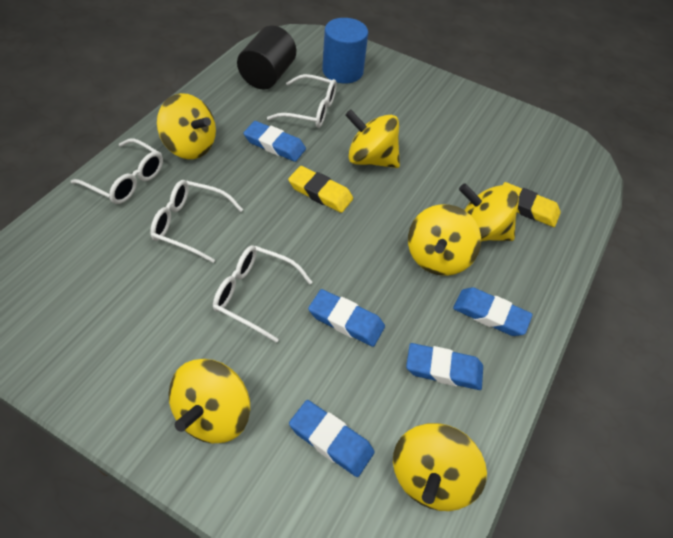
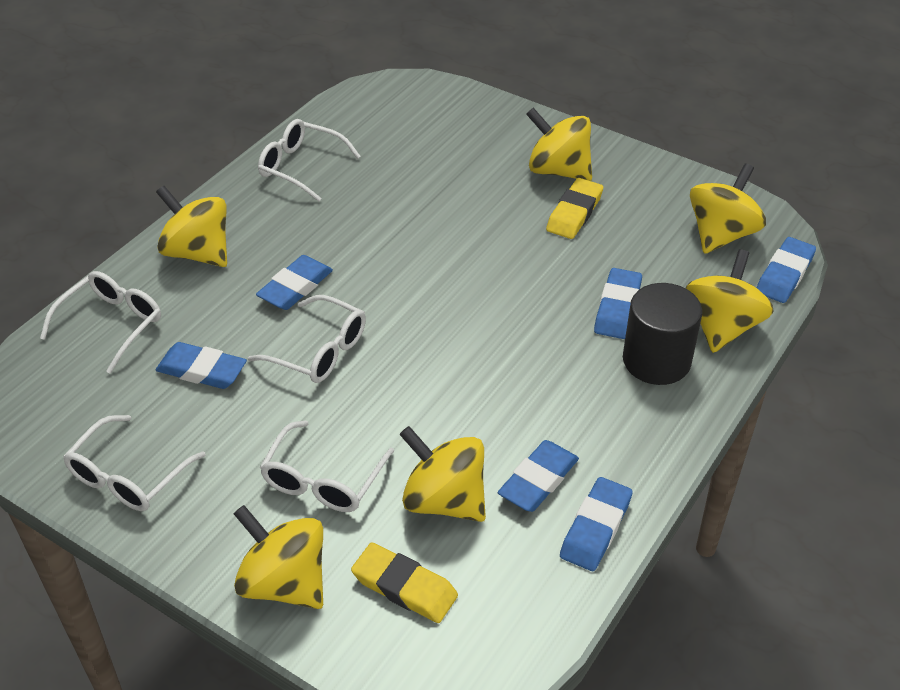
blue cylinder: 1 -> 0
blue eraser: 5 -> 6
white glasses: 4 -> 5

